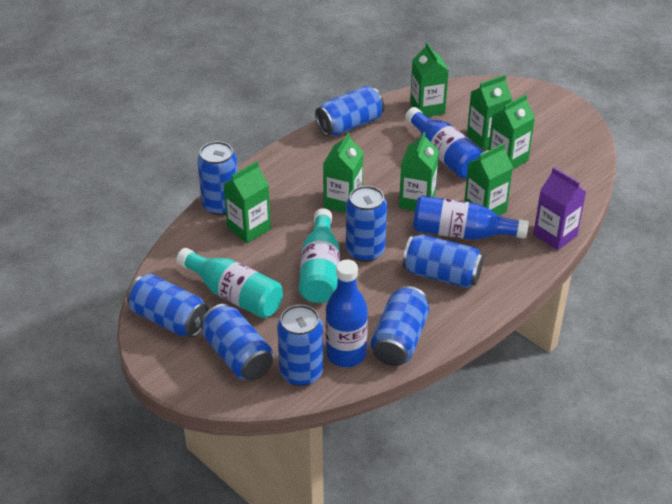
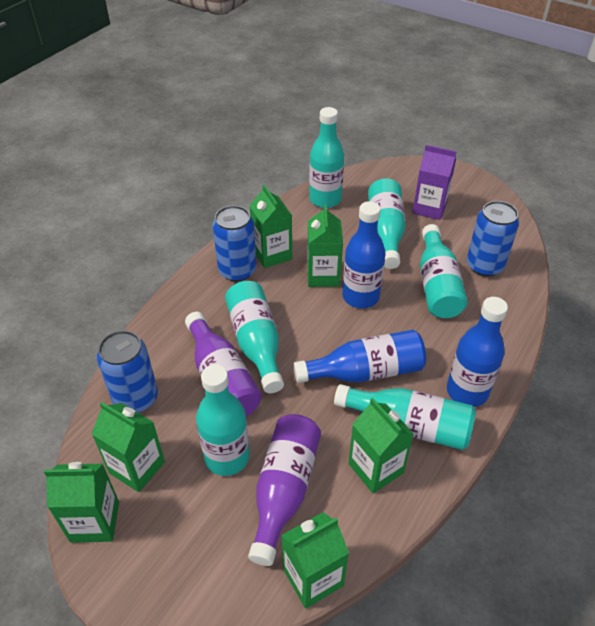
blue can: 8 -> 3
green carton: 7 -> 6
purple bottle: 0 -> 2
turquoise bottle: 2 -> 6

